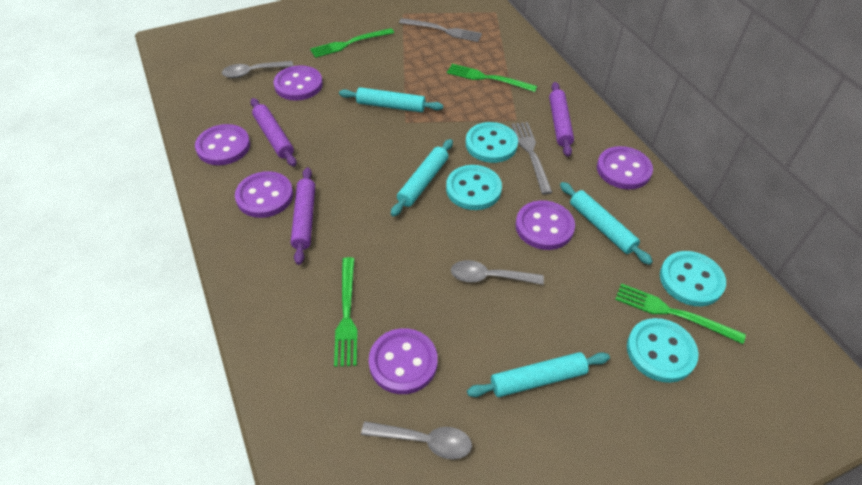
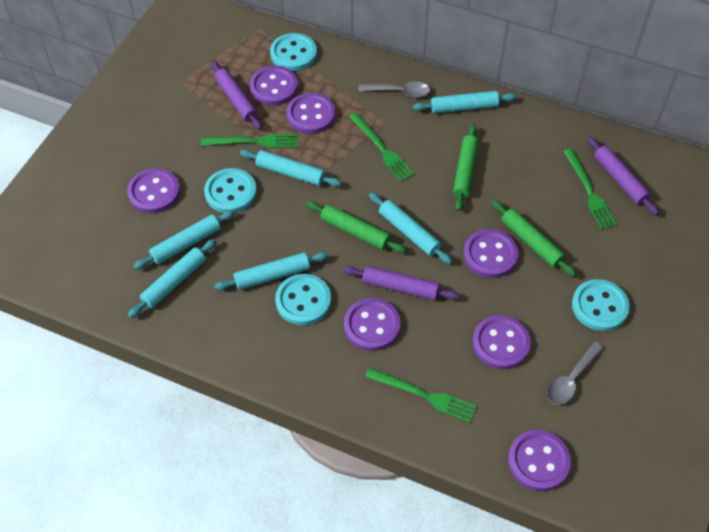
green rolling pin: 0 -> 3
grey fork: 2 -> 0
grey spoon: 3 -> 2
purple button: 6 -> 7
turquoise rolling pin: 4 -> 6

